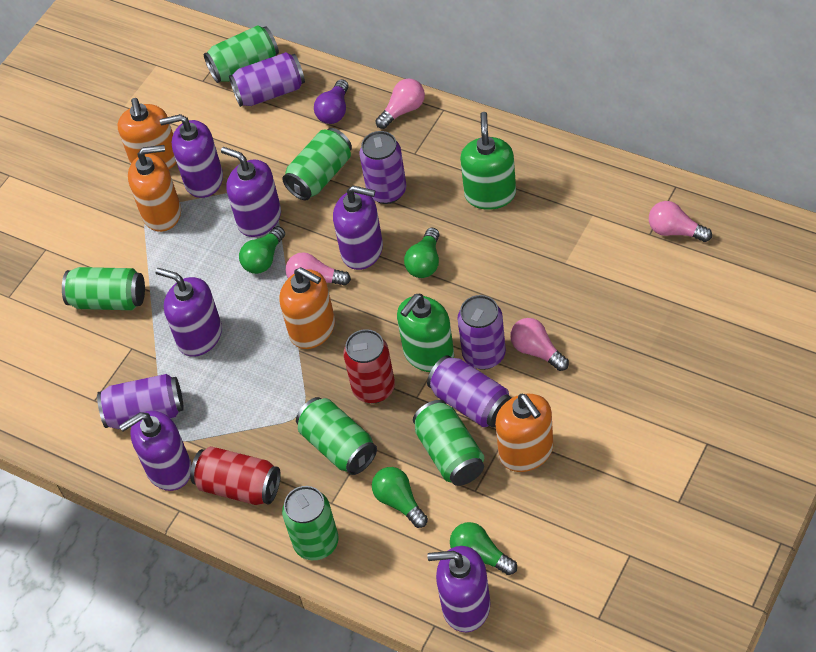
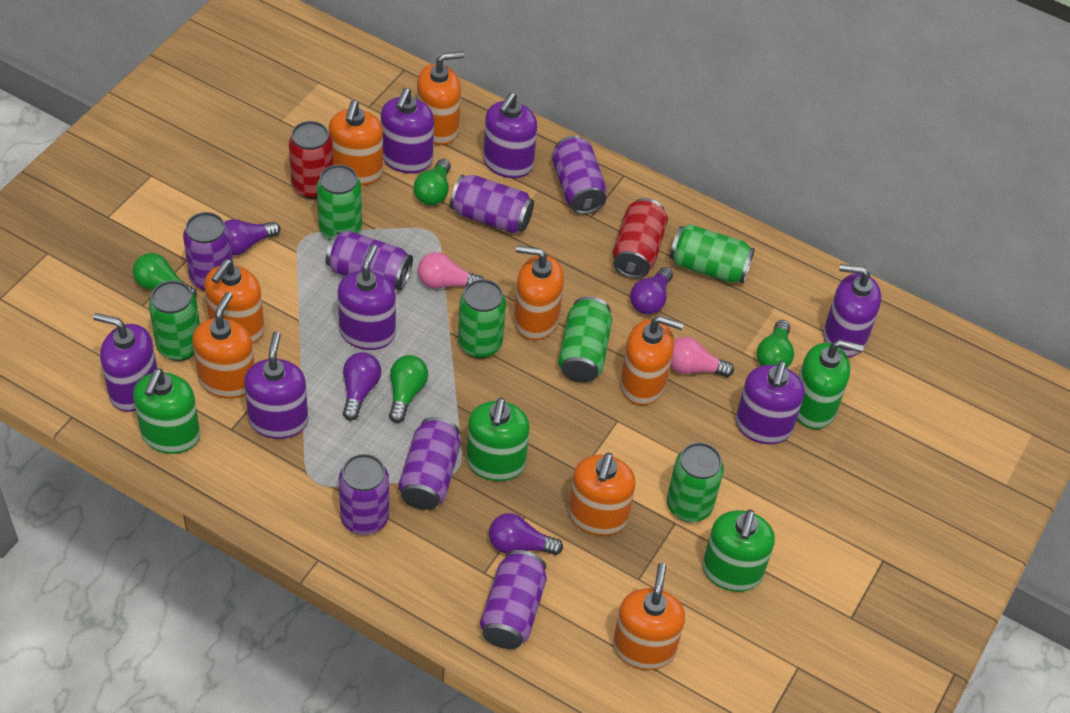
green soap dispenser: 2 -> 4
orange soap dispenser: 4 -> 8
pink light bulb: 4 -> 2
purple can: 5 -> 7
purple light bulb: 1 -> 4
purple soap dispenser: 6 -> 7

